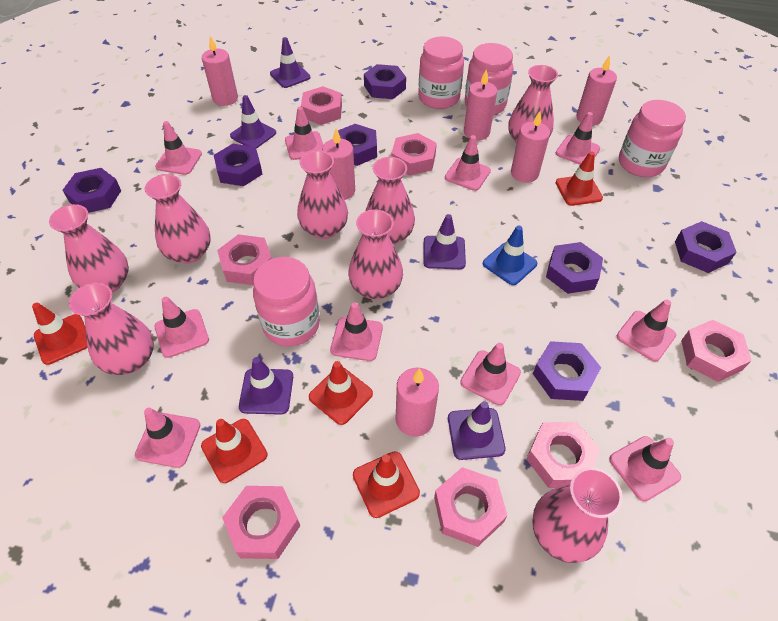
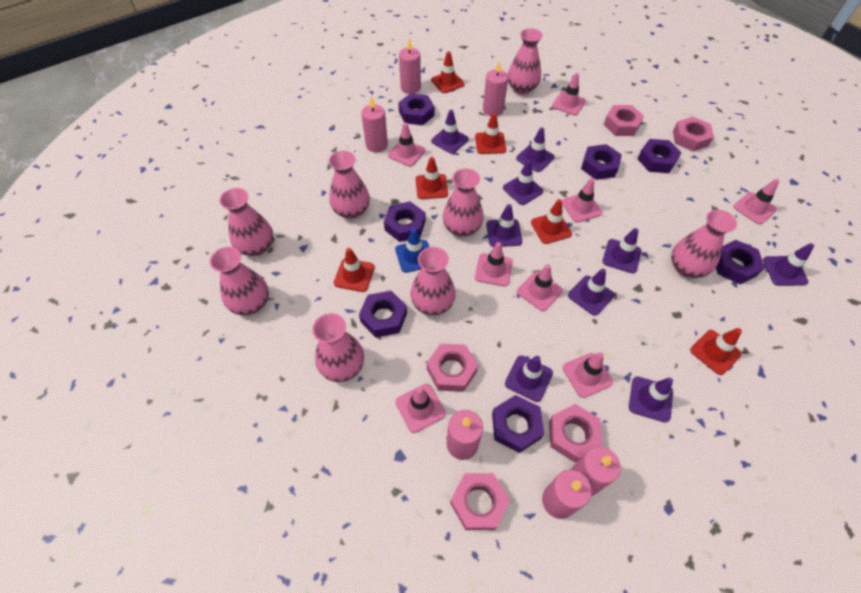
pink jar: 4 -> 0
pink nut: 7 -> 5
pink traffic cone: 10 -> 8
purple traffic cone: 5 -> 9
red traffic cone: 5 -> 6

